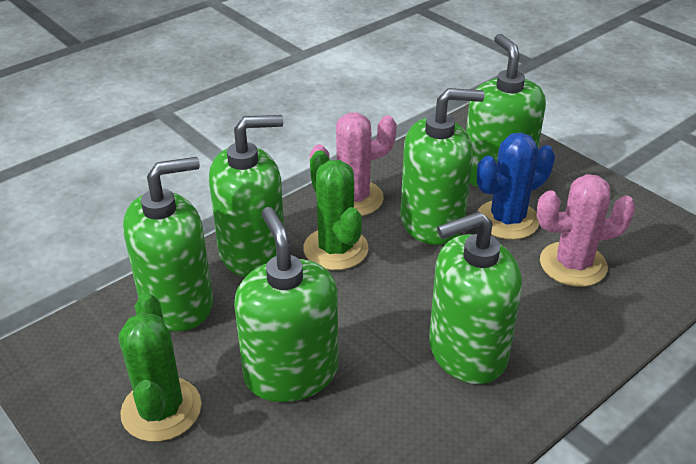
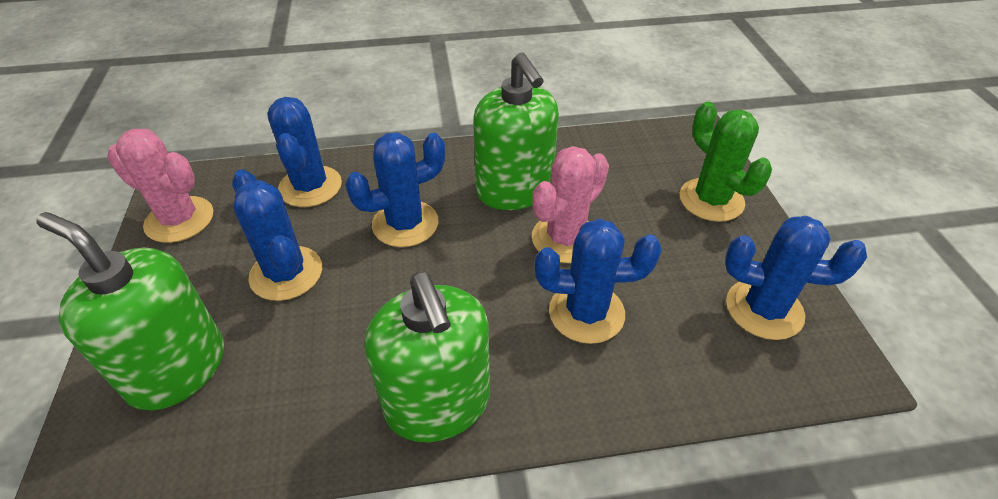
blue cactus: 1 -> 5
green cactus: 2 -> 1
green soap dispenser: 6 -> 3

